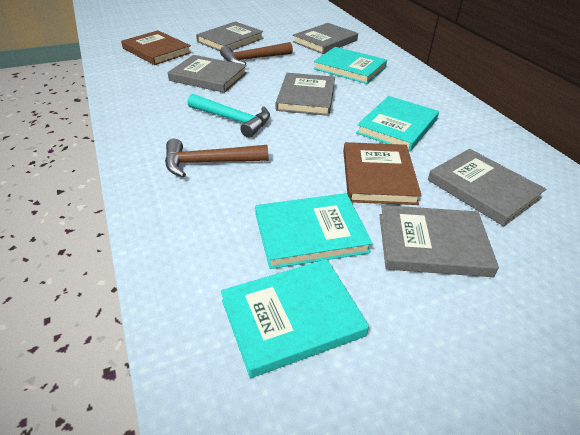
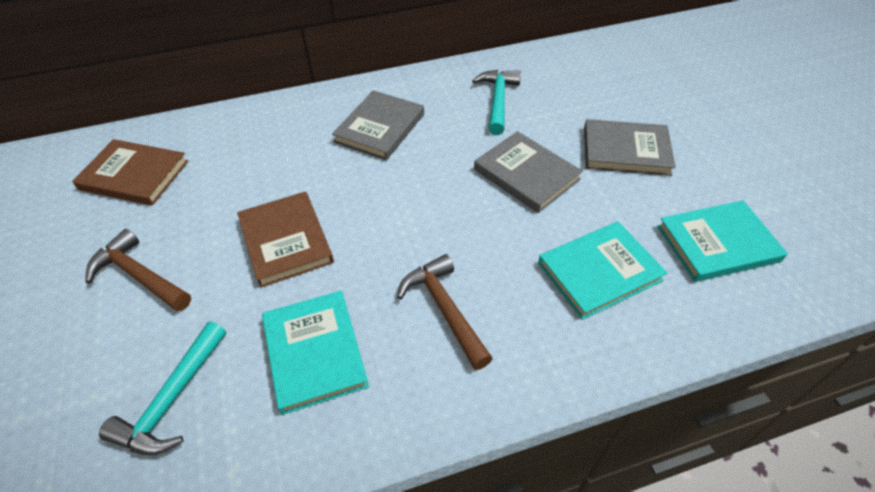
grey book: 6 -> 3
turquoise book: 4 -> 3
turquoise hammer: 1 -> 2

